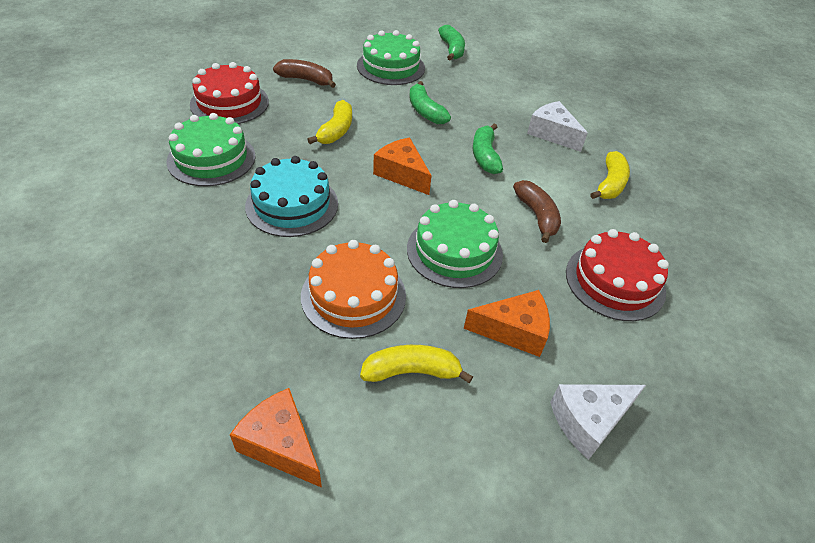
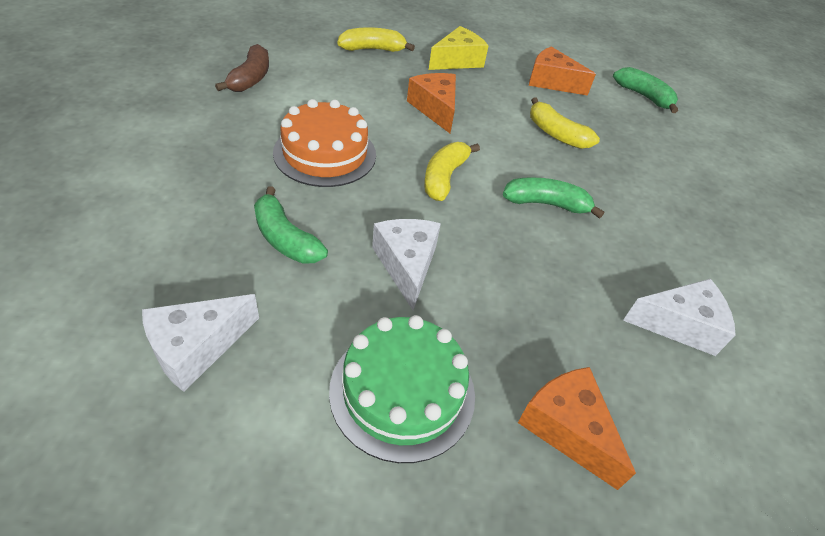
brown banana: 2 -> 1
green cake: 3 -> 1
red cake: 2 -> 0
turquoise cake: 1 -> 0
white cheese: 2 -> 3
yellow cheese: 0 -> 1

